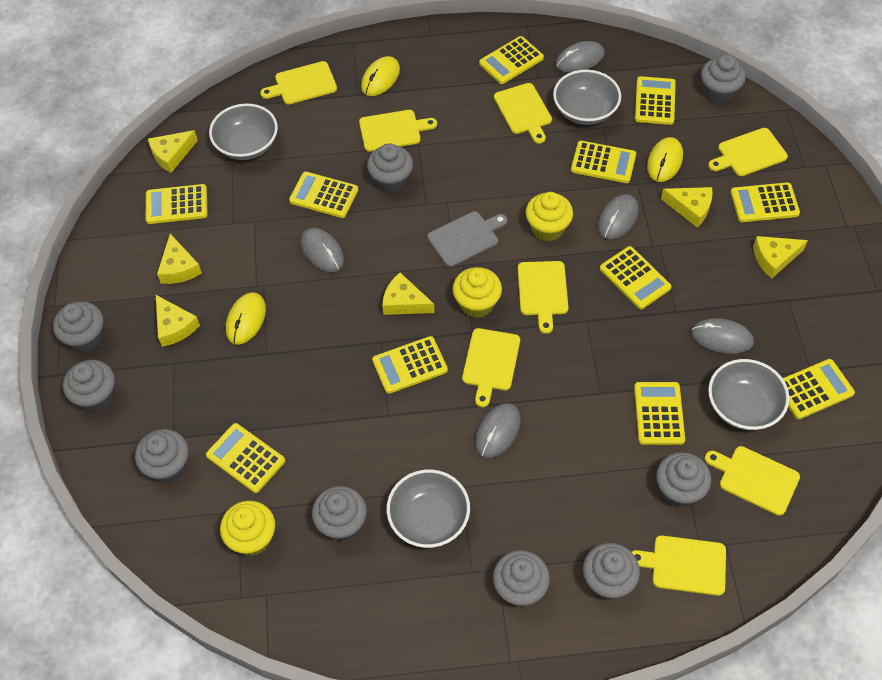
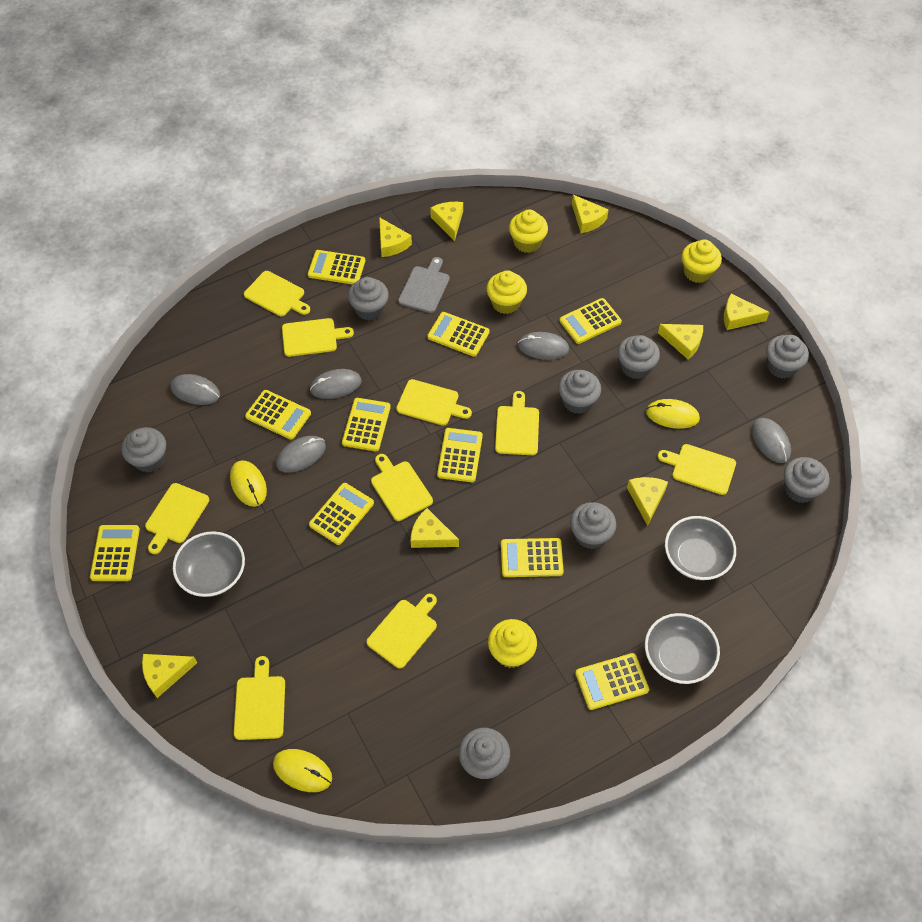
grey bowl: 4 -> 3
grey cupcake: 9 -> 8
yellow calculator: 11 -> 10
yellow cheese: 6 -> 8
yellow cupcake: 3 -> 4
yellow cutting board: 8 -> 9

